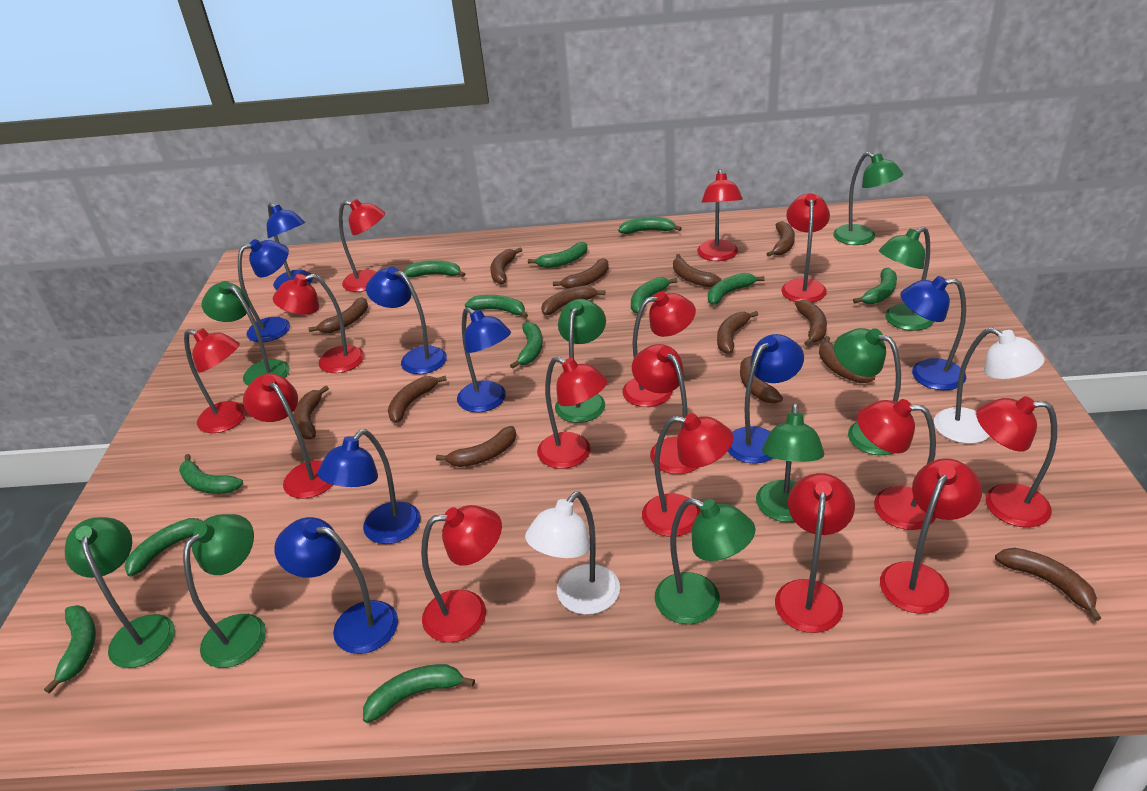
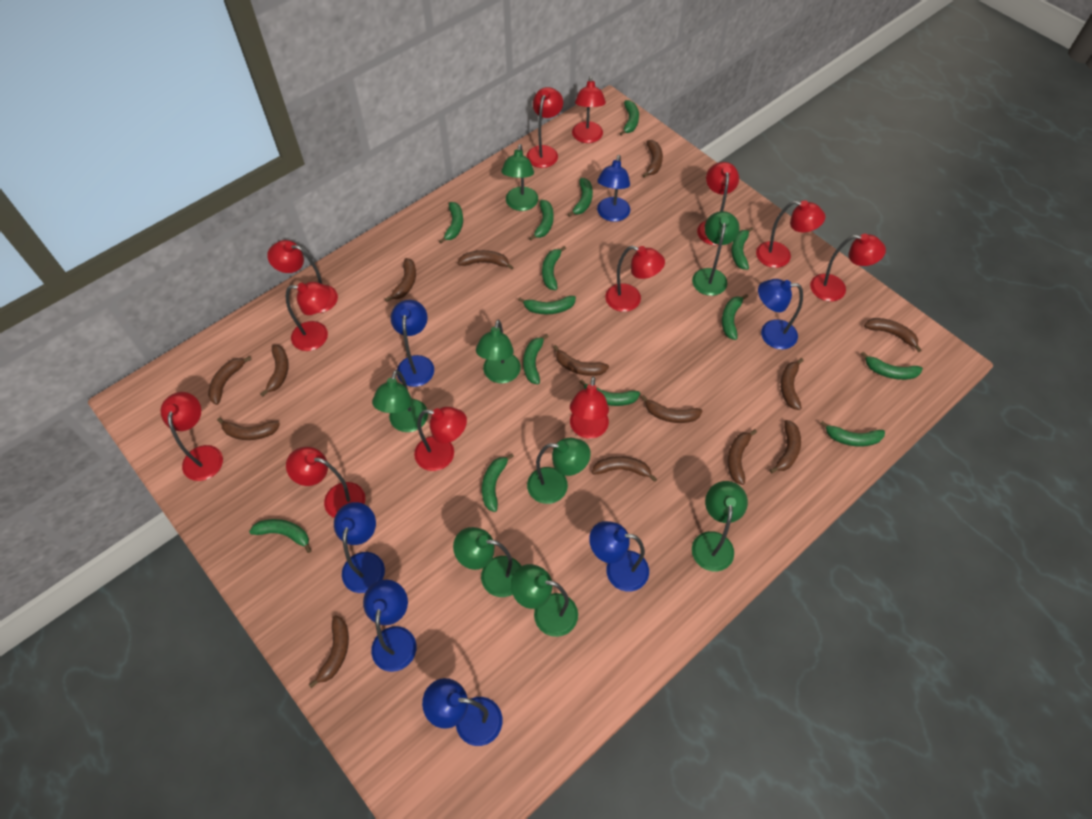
blue lamp: 8 -> 7
green banana: 12 -> 14
green lamp: 9 -> 8
red lamp: 15 -> 12
white lamp: 2 -> 0

